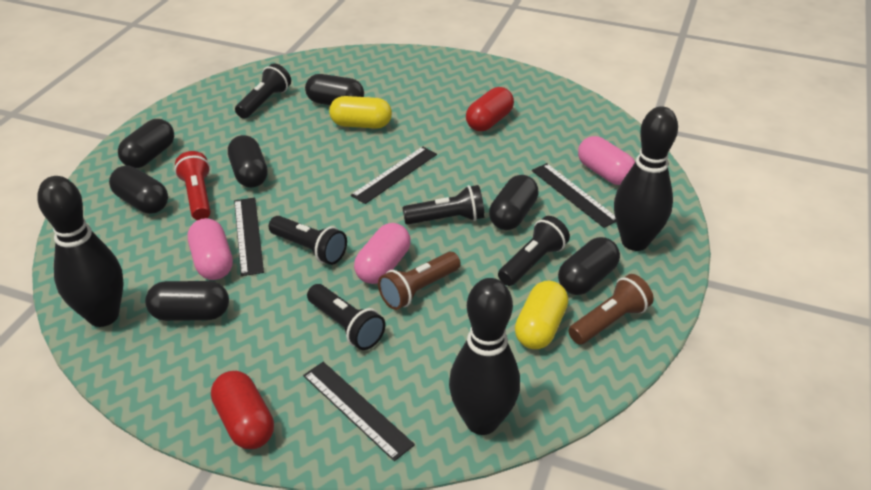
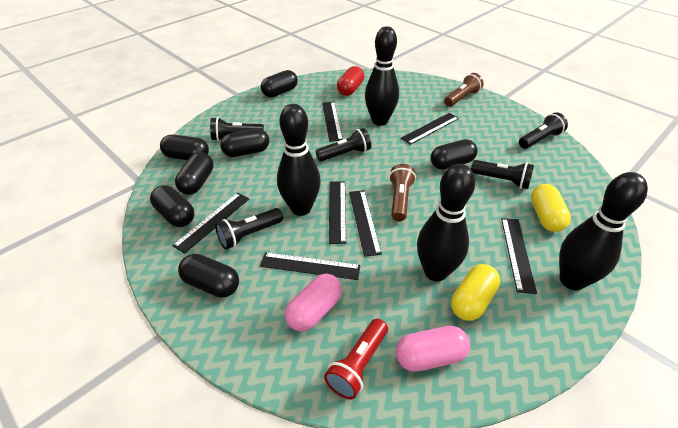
black bowling pin: 3 -> 4
black ruler: 4 -> 7
pink capsule: 3 -> 2
red capsule: 2 -> 1

